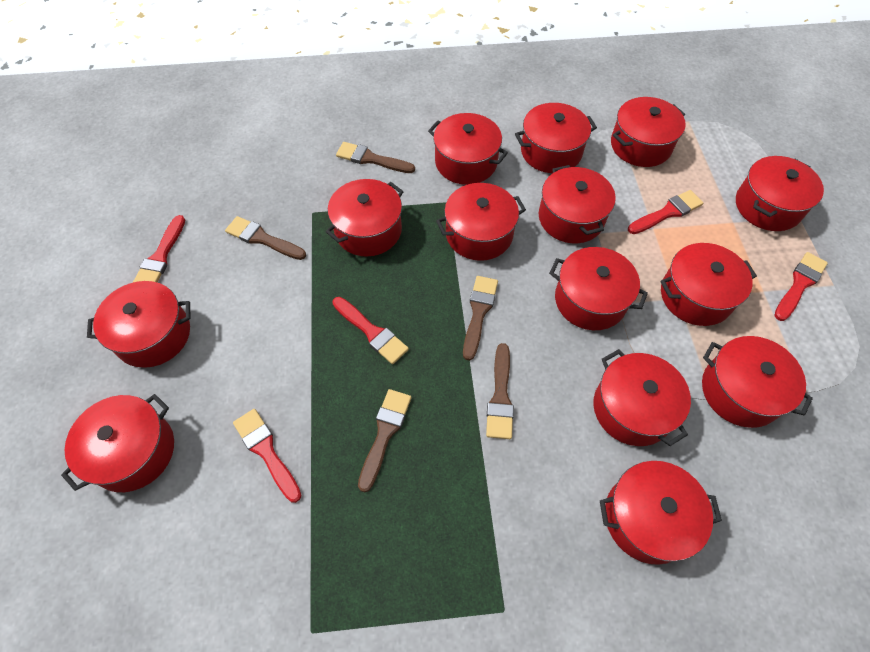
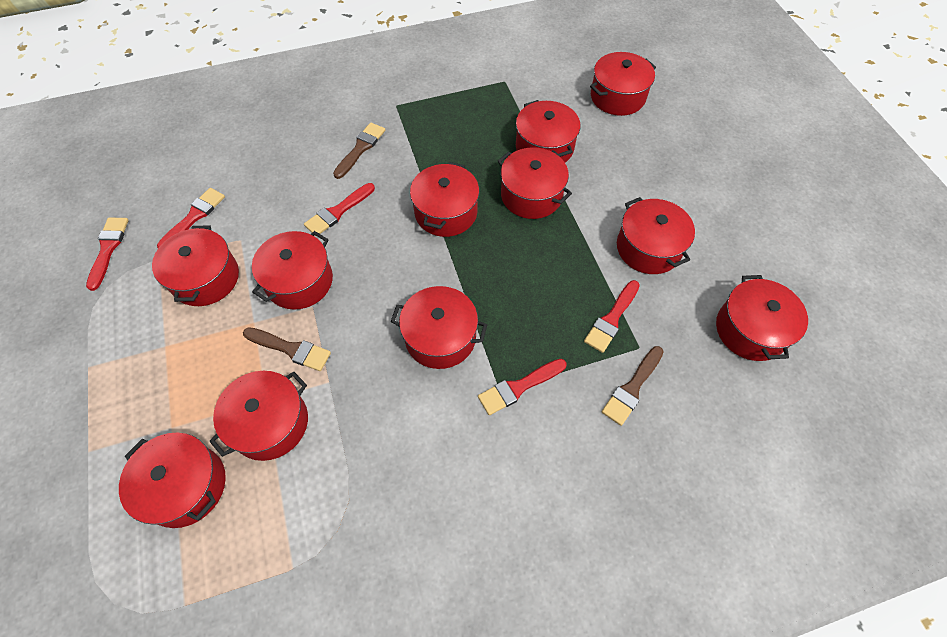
brown brush: 5 -> 3
red pot: 14 -> 11

